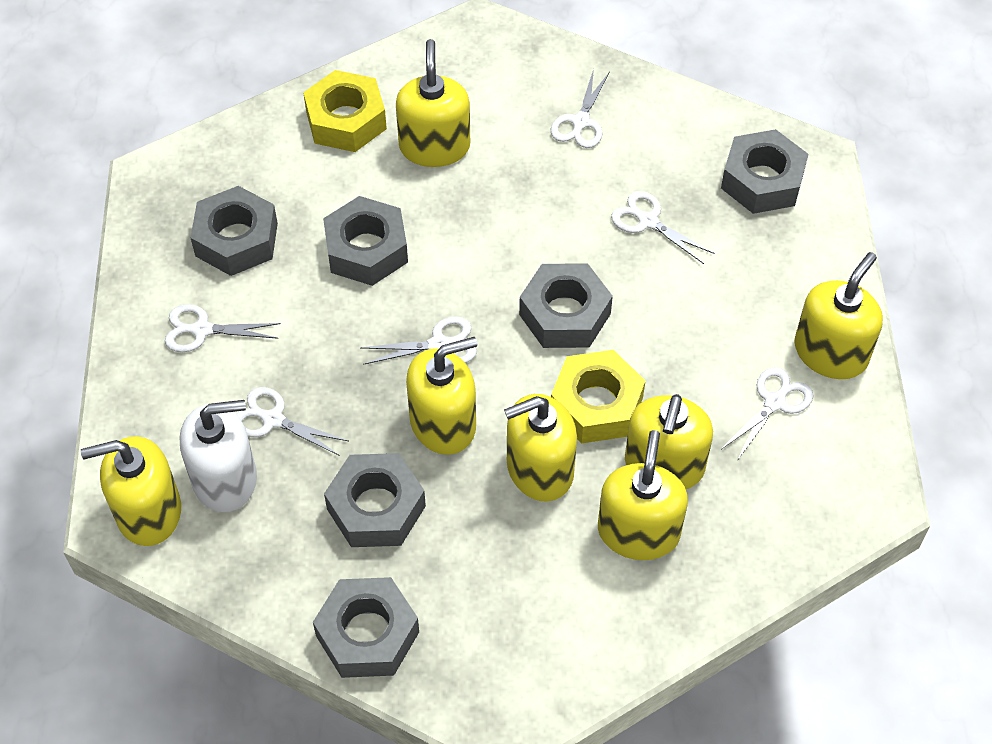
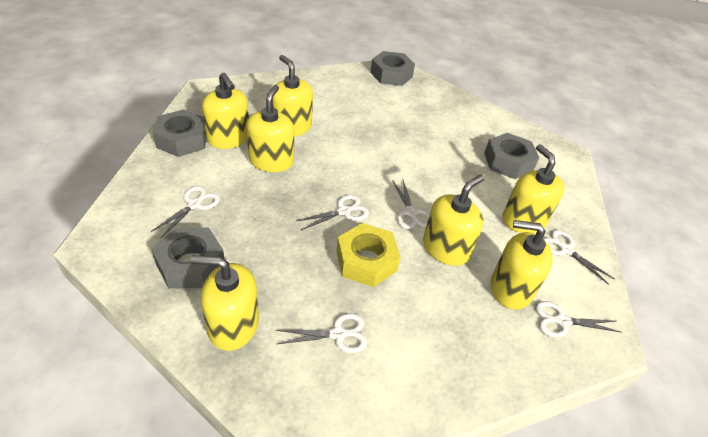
grey nut: 6 -> 4
white soap dispenser: 1 -> 0
yellow nut: 2 -> 1

